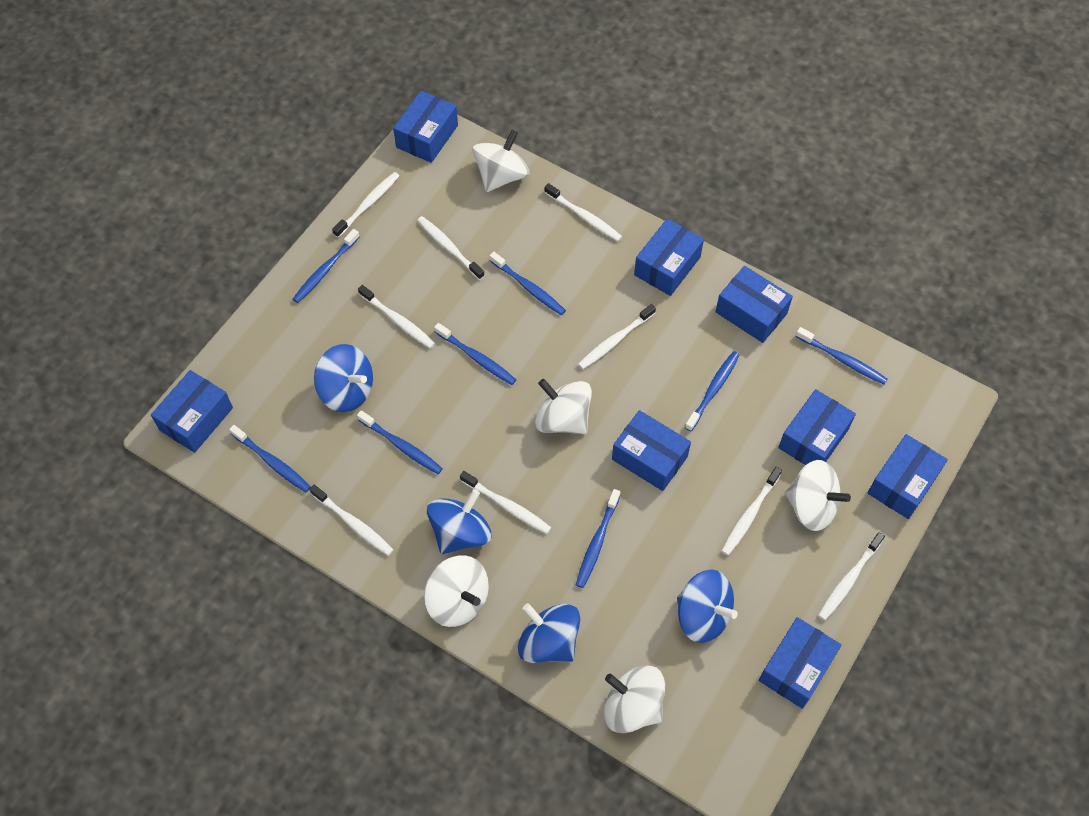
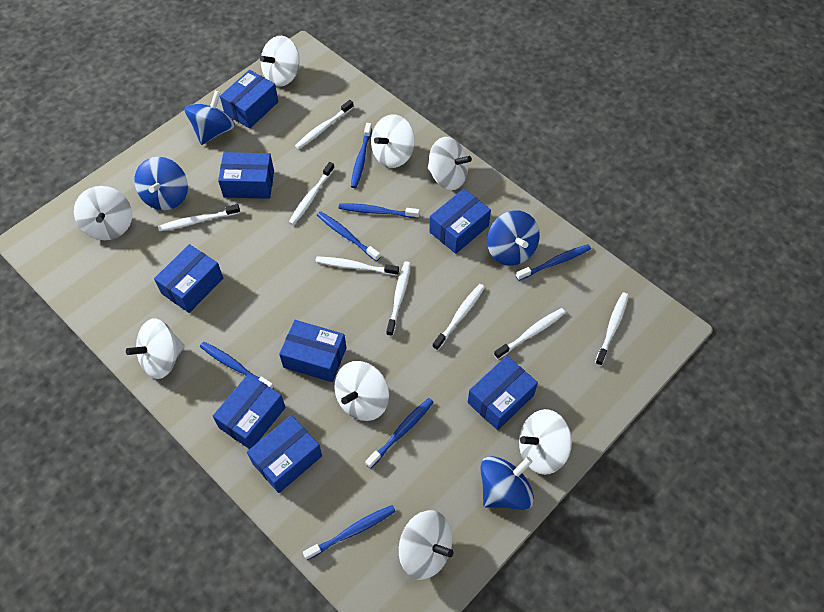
blue toothbrush: 8 -> 7
white spinning top: 5 -> 8
white toothbrush: 9 -> 8

